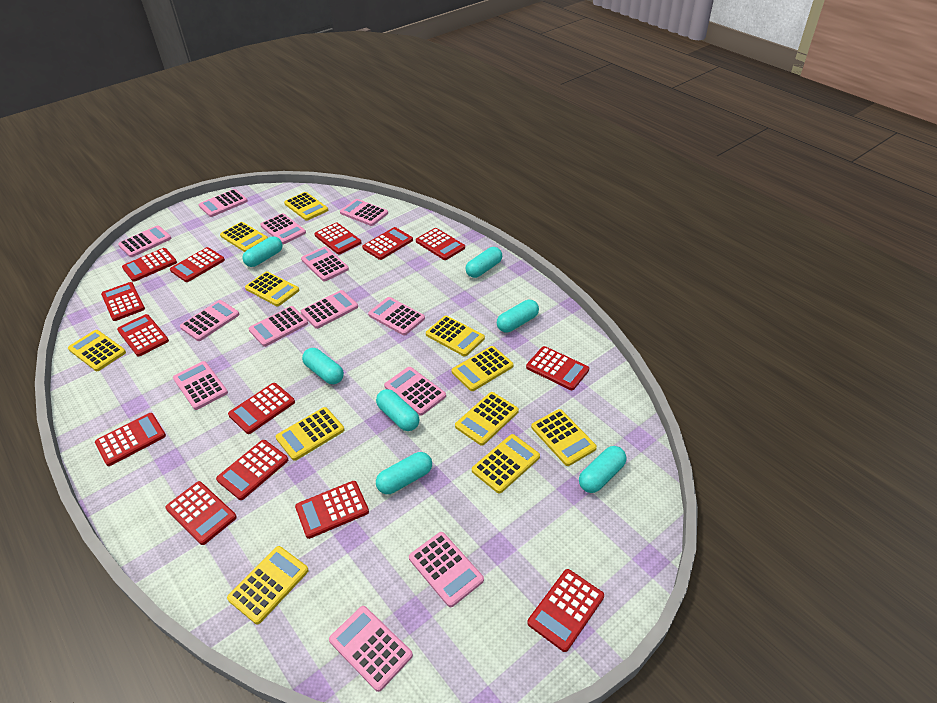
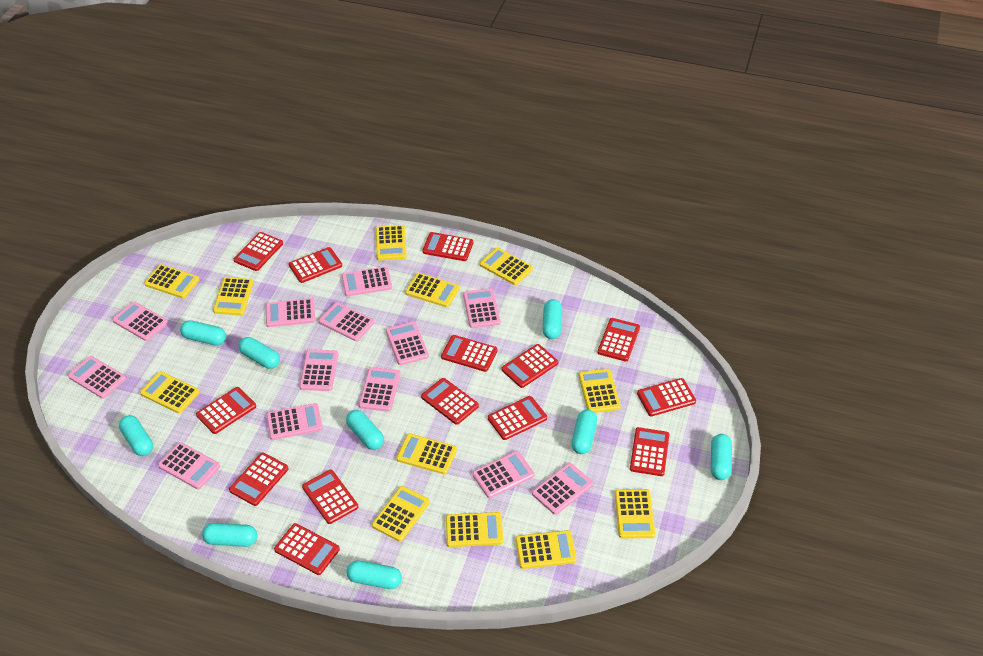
turquoise capsule: 7 -> 9
yellow calculator: 11 -> 12

